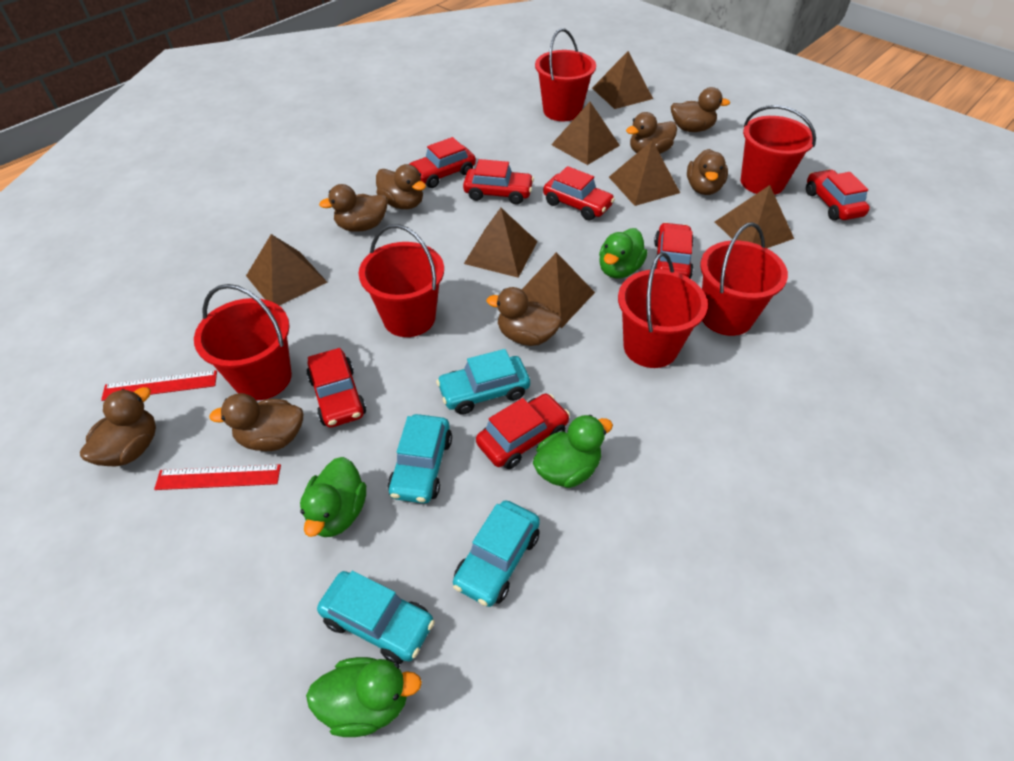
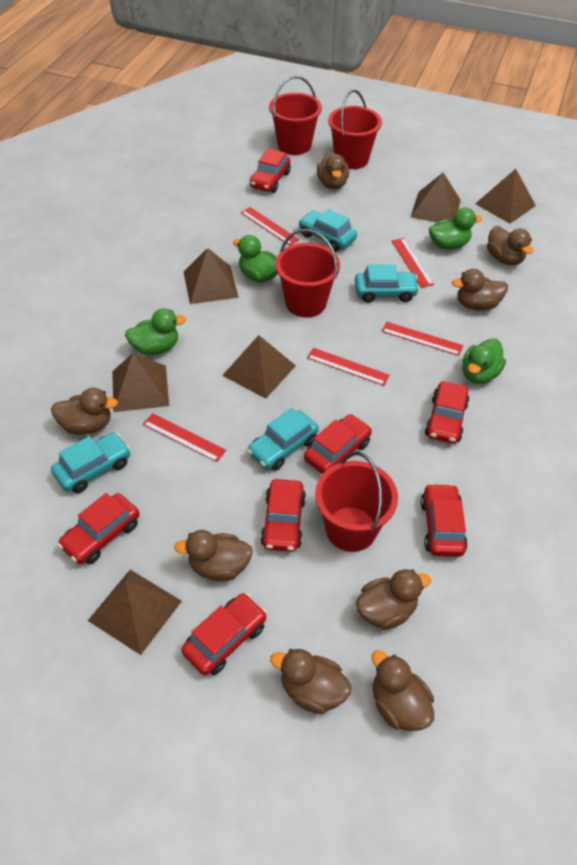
brown pyramid: 7 -> 6
red bucket: 6 -> 4
red ruler: 2 -> 5

